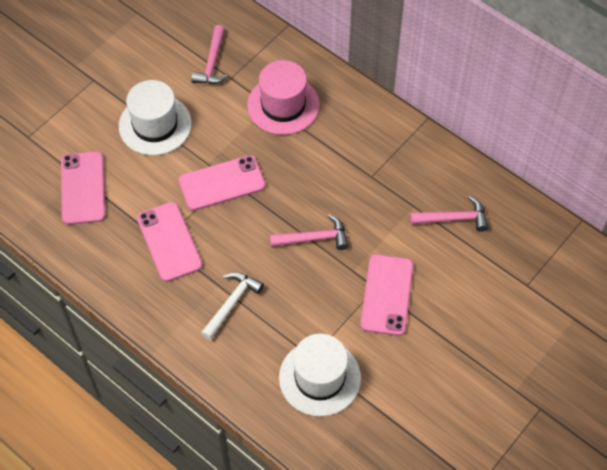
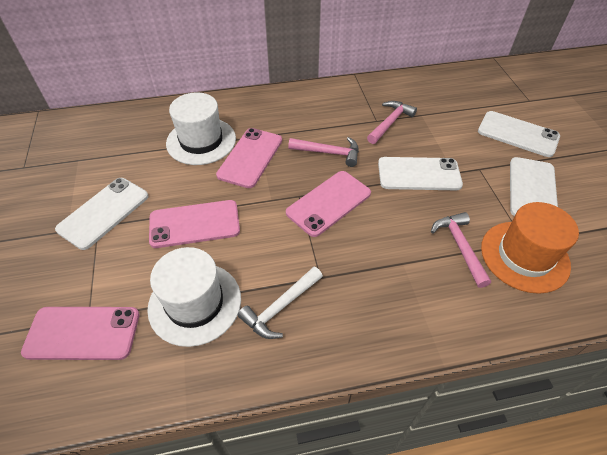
orange hat: 0 -> 1
pink hat: 1 -> 0
white phone: 0 -> 4

